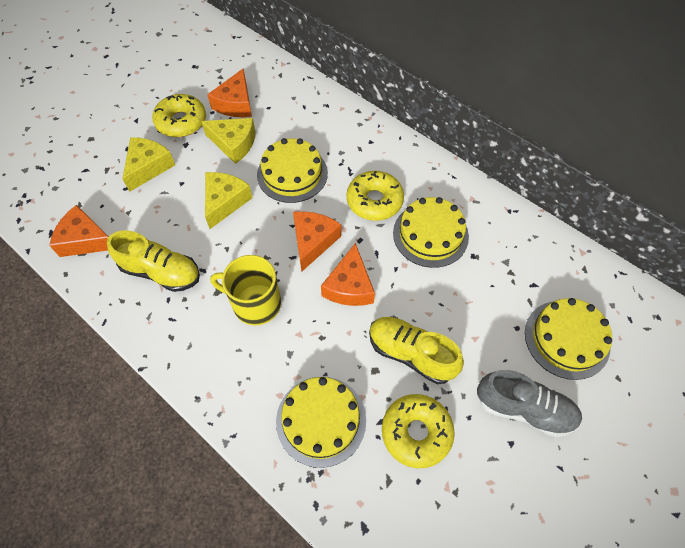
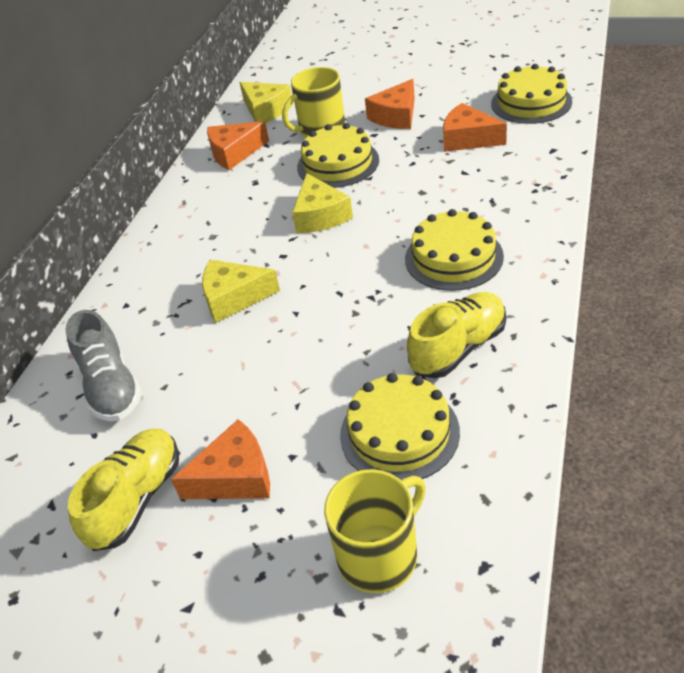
yellow donut: 3 -> 0
yellow mug: 1 -> 2

